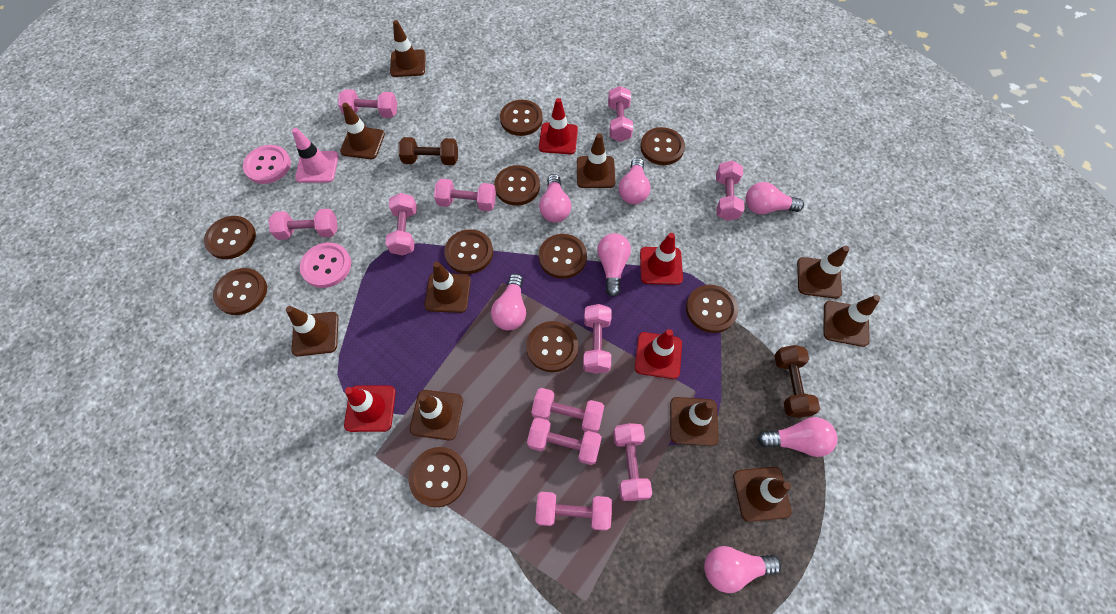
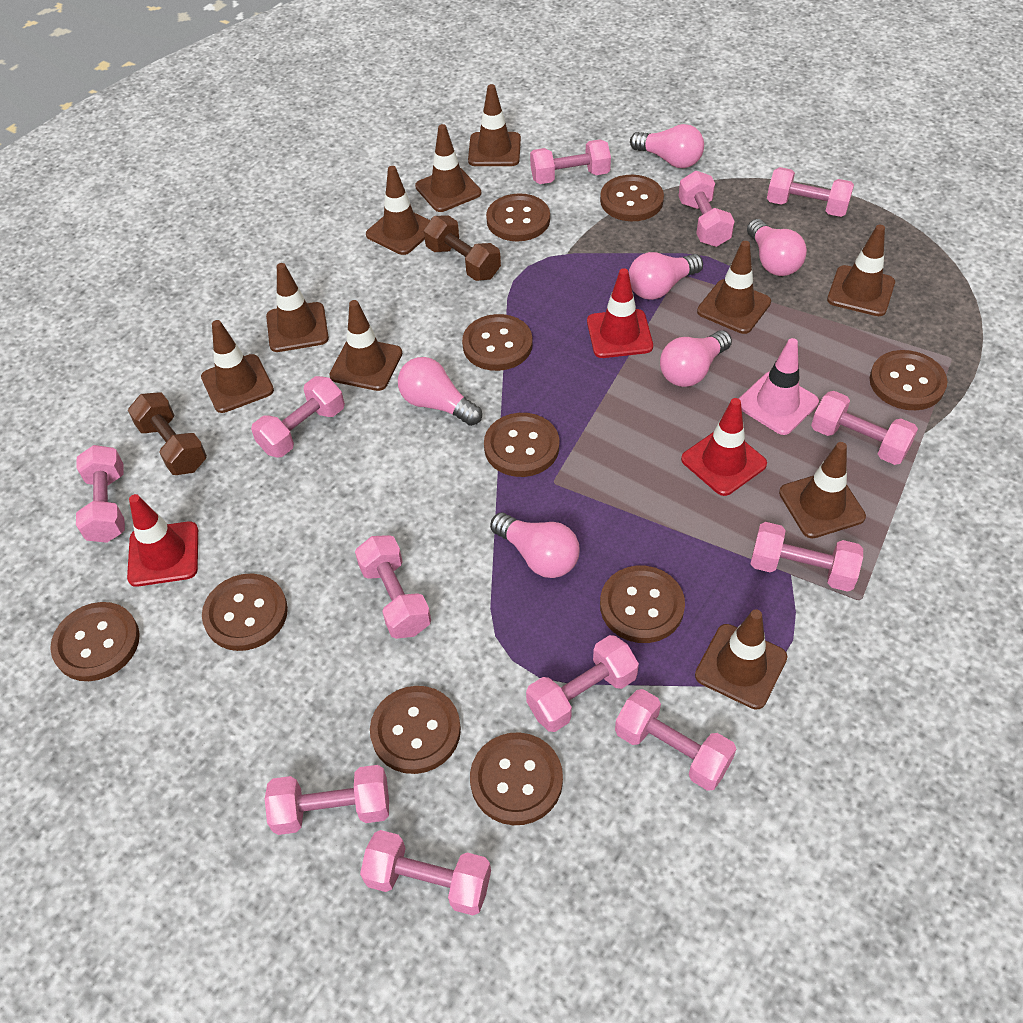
pink button: 2 -> 0
pink dumbbell: 11 -> 12
pink light bulb: 7 -> 6
red traffic cone: 4 -> 3

